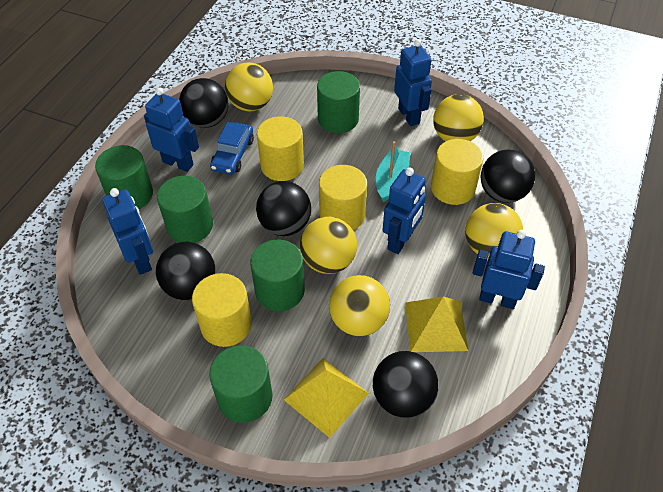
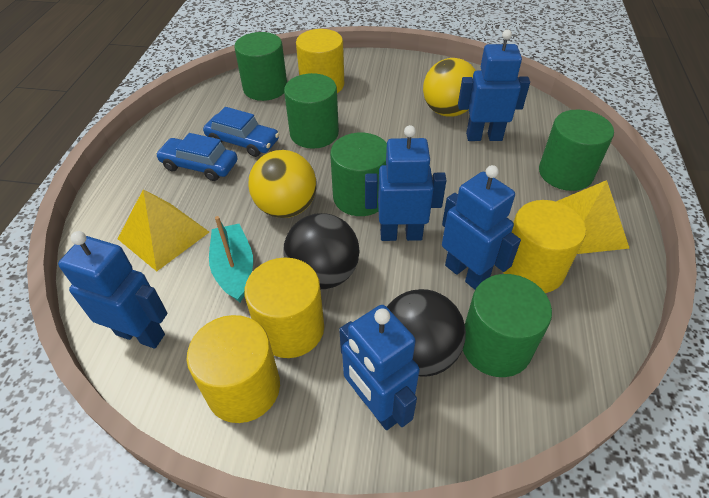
black ball: 5 -> 2
blue car: 1 -> 2
yellow ball: 5 -> 2

